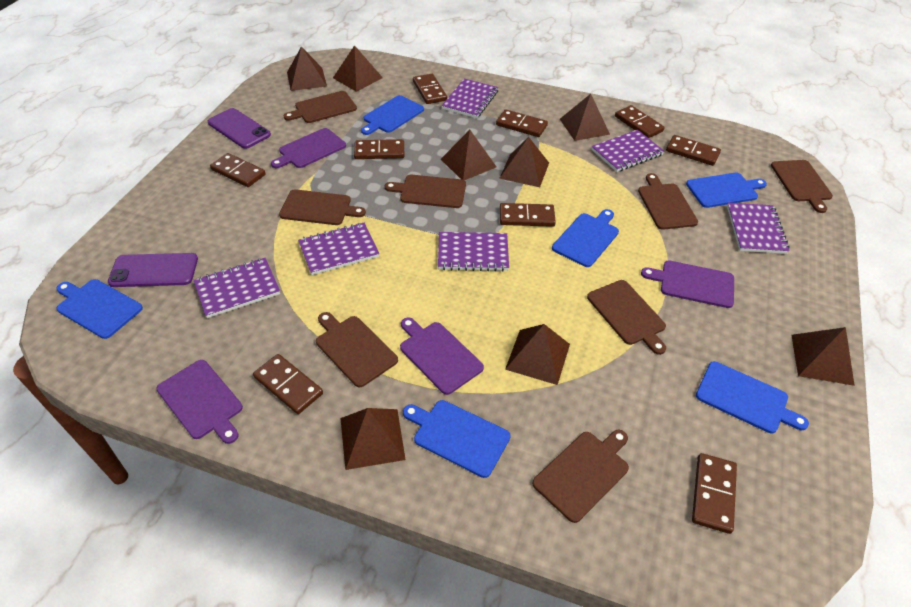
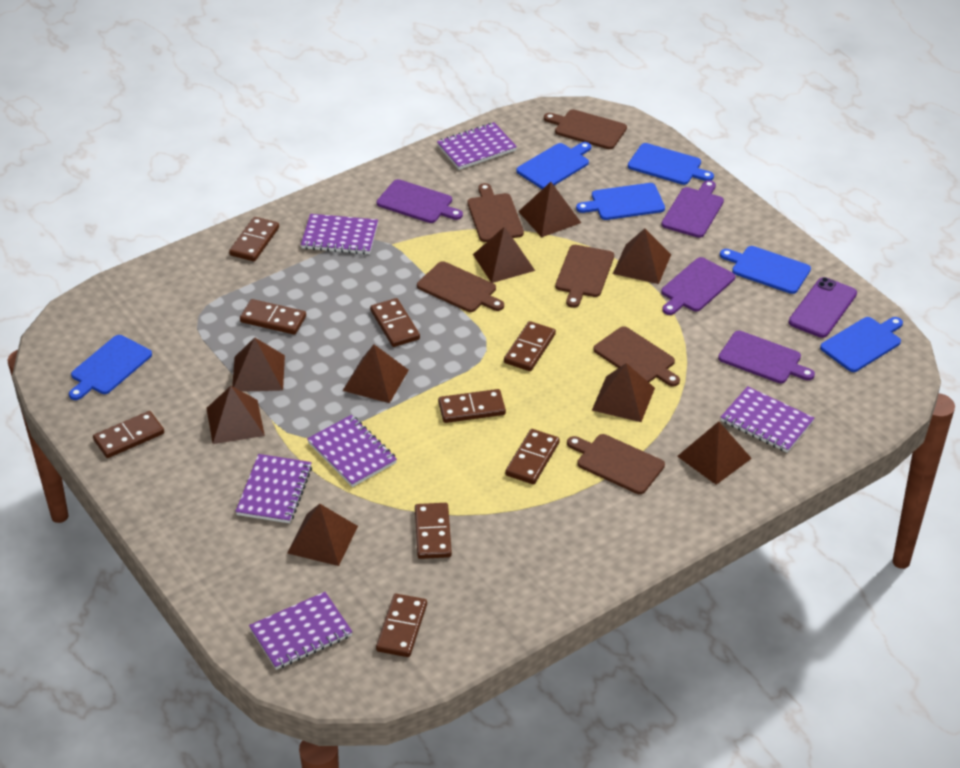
brown cutting board: 8 -> 6
brown pyramid: 8 -> 9
purple phone: 2 -> 1

